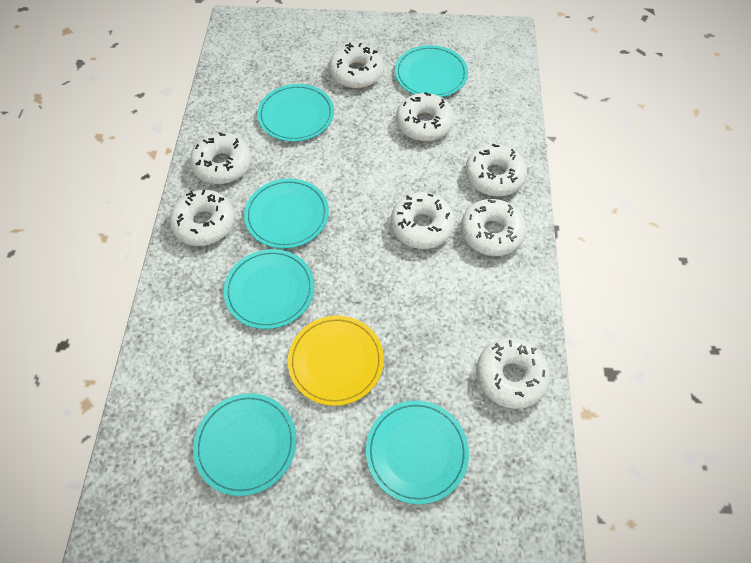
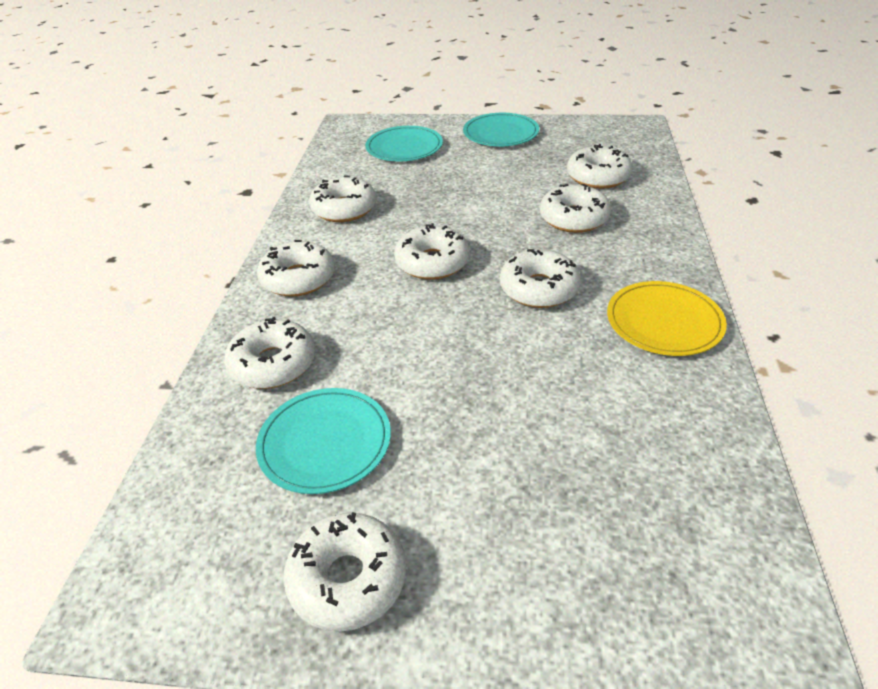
turquoise plate: 6 -> 3

